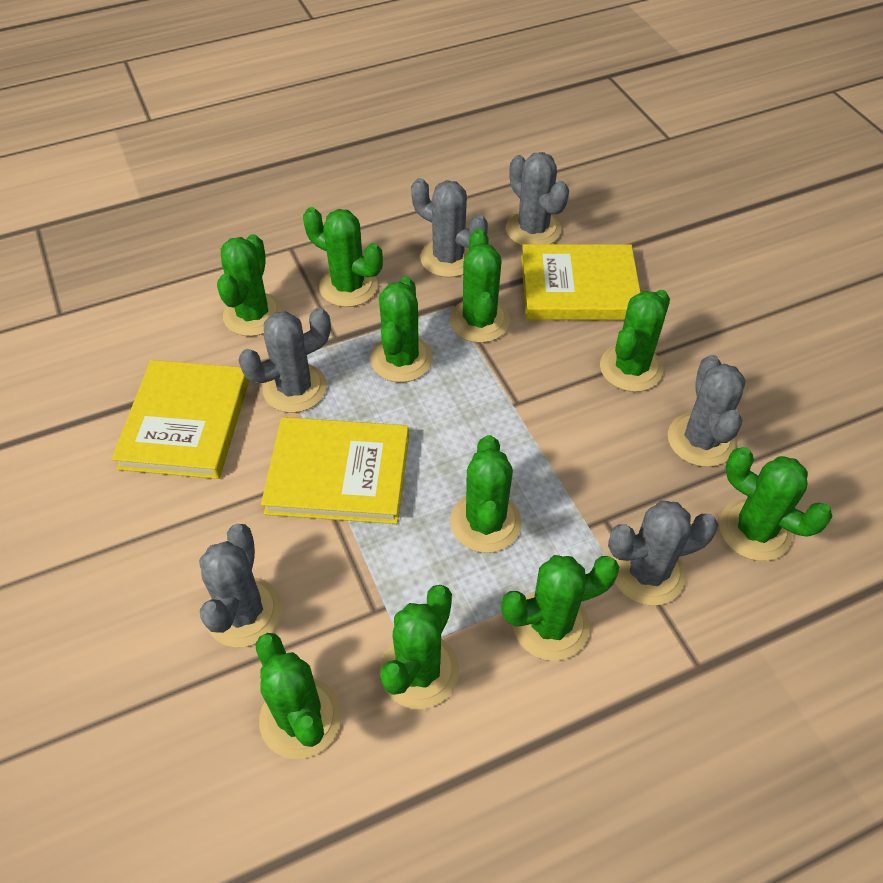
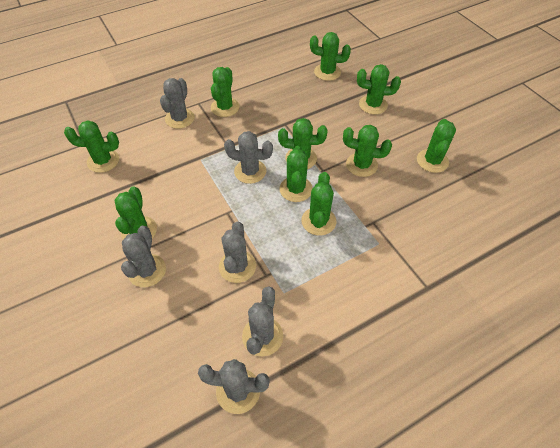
yellow book: 3 -> 0

